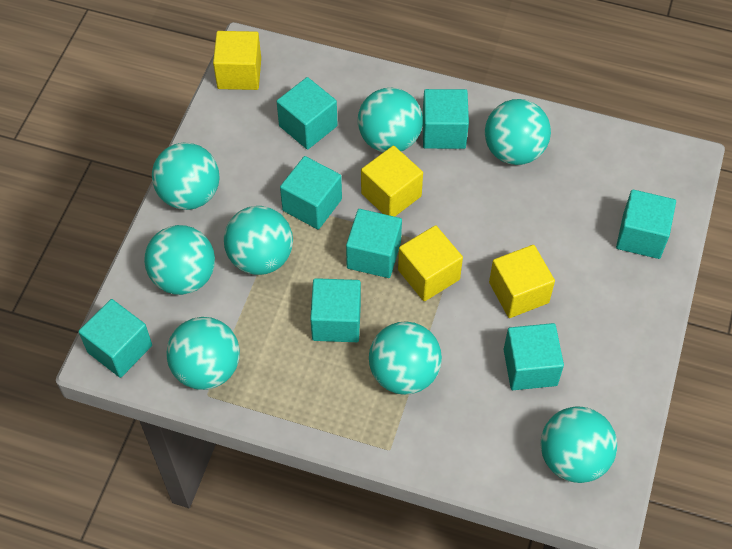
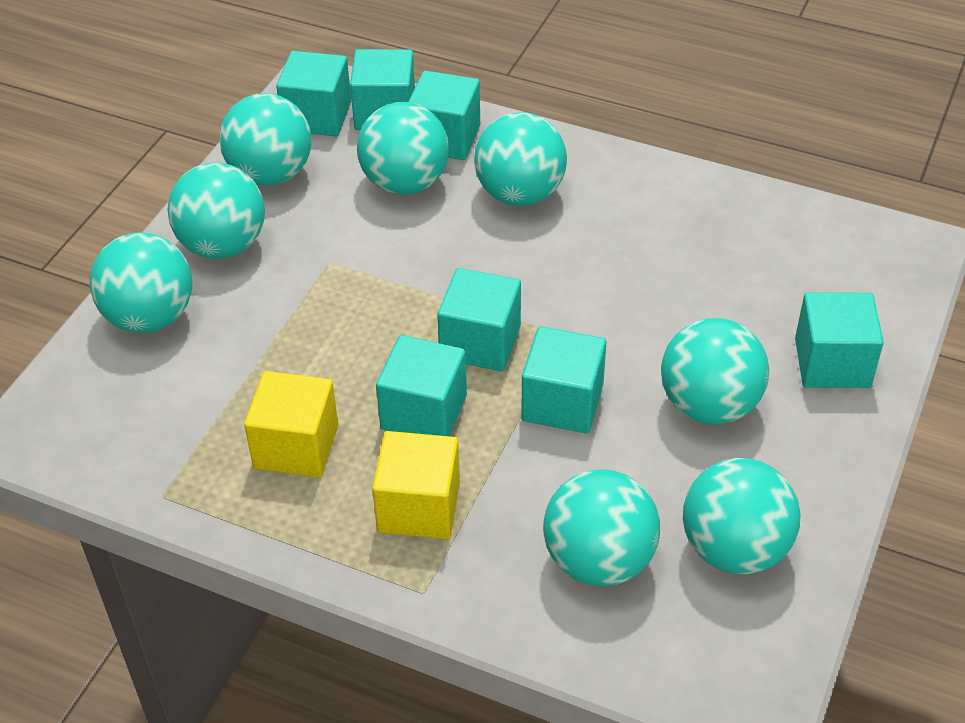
turquoise cube: 8 -> 7
yellow cube: 4 -> 2

